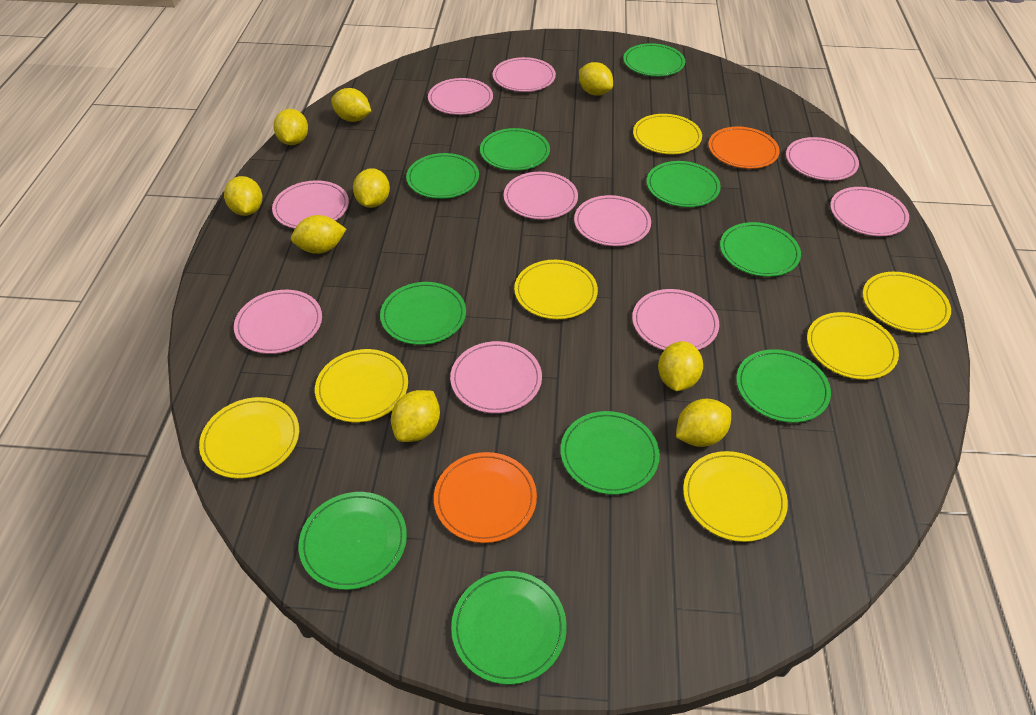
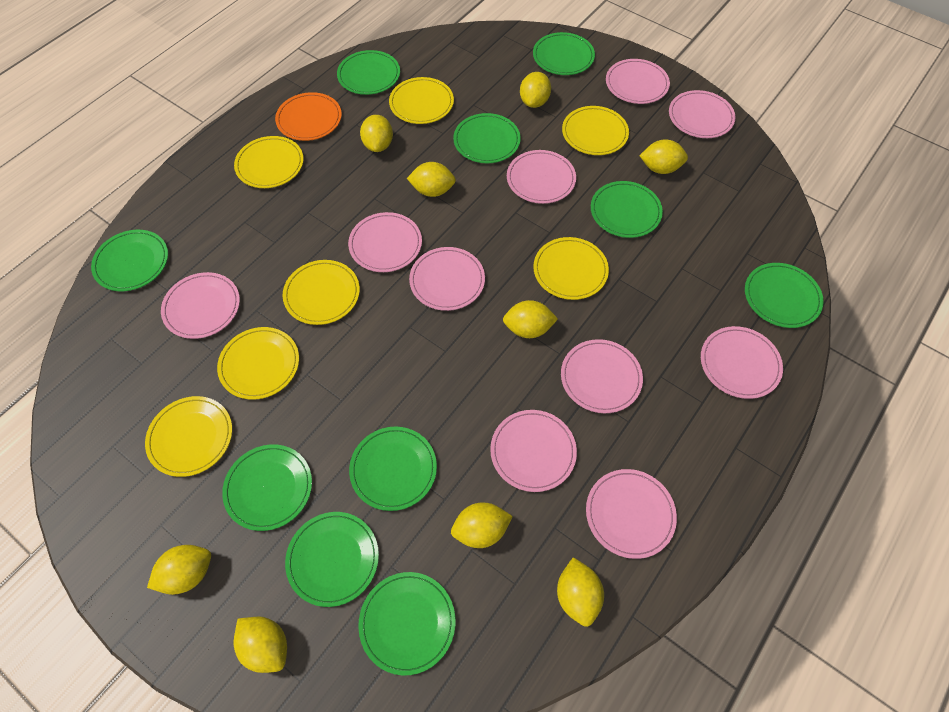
orange plate: 2 -> 1

